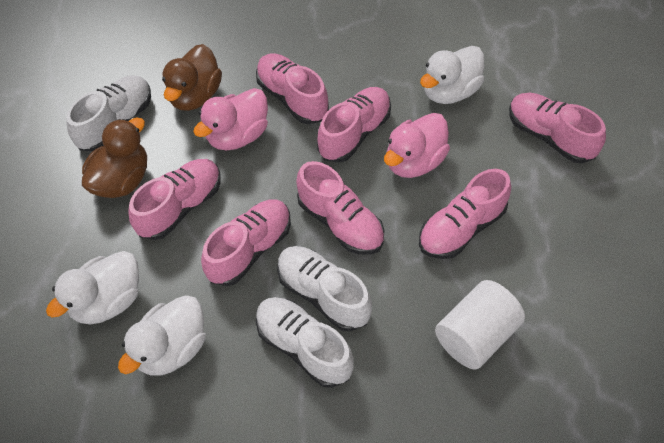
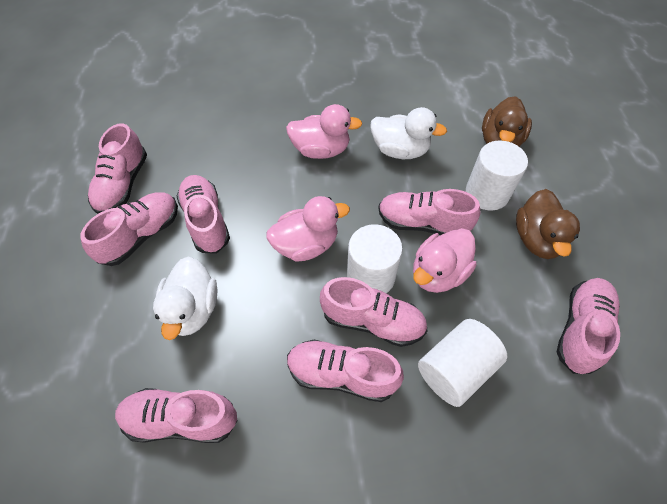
pink duck: 2 -> 3
pink shoe: 7 -> 8
white cylinder: 1 -> 3
white duck: 3 -> 2
white shoe: 3 -> 0

